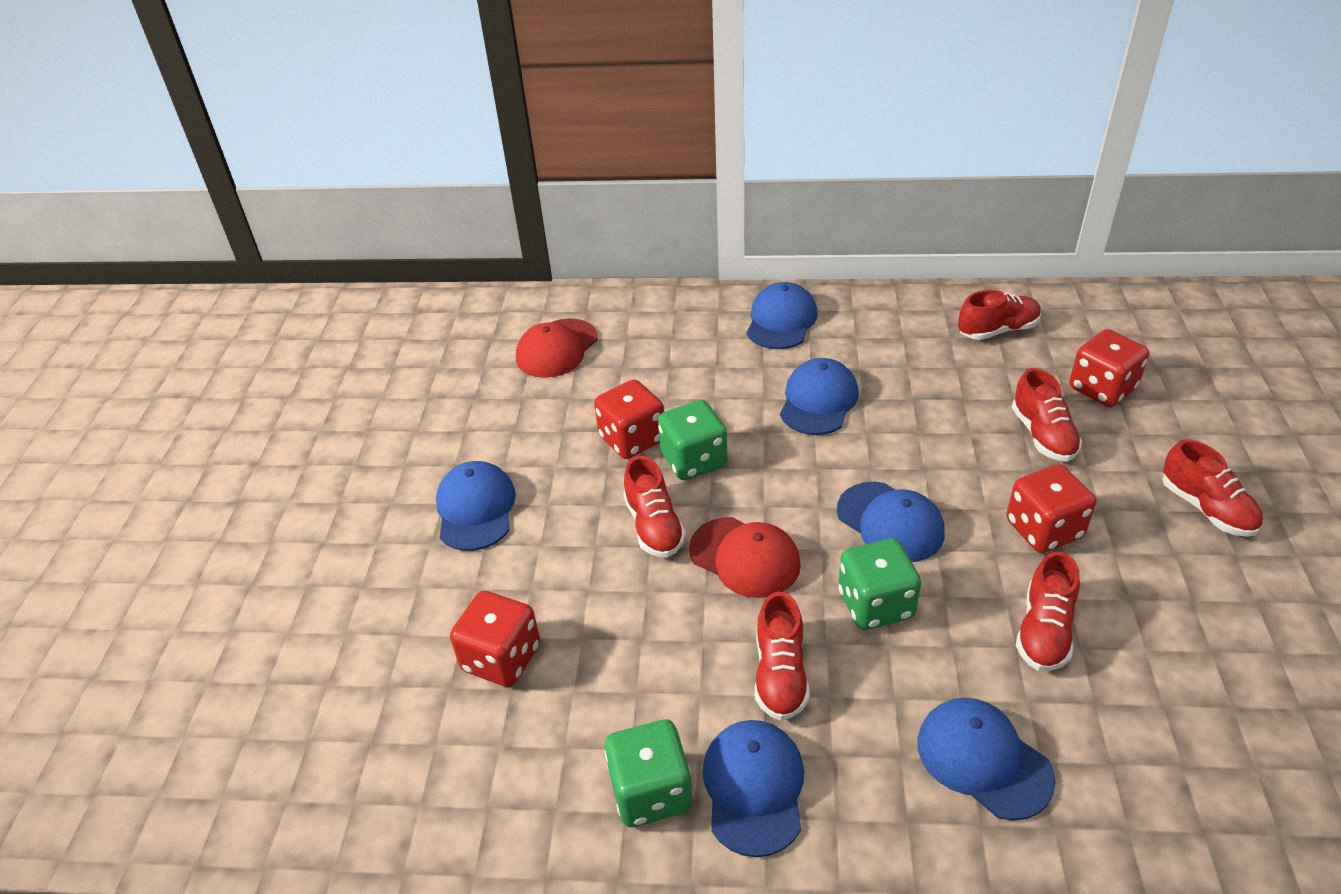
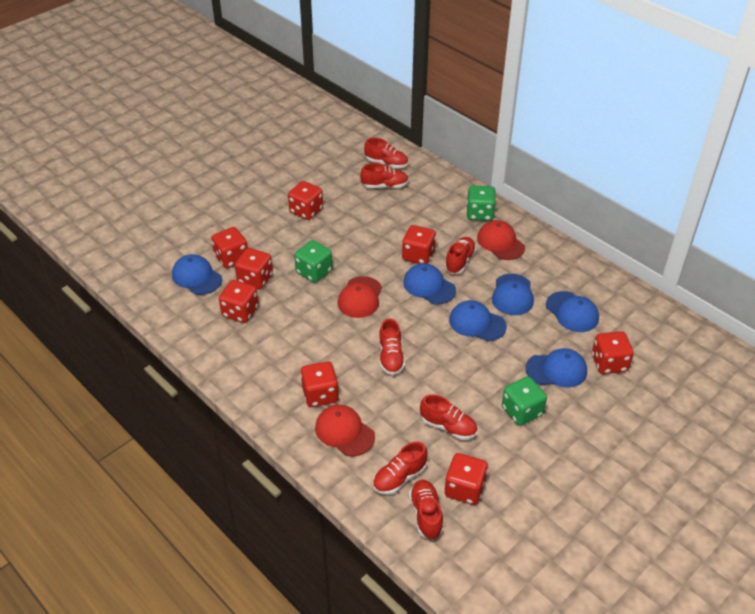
red cap: 2 -> 3
red dice: 4 -> 8
red shoe: 6 -> 7

